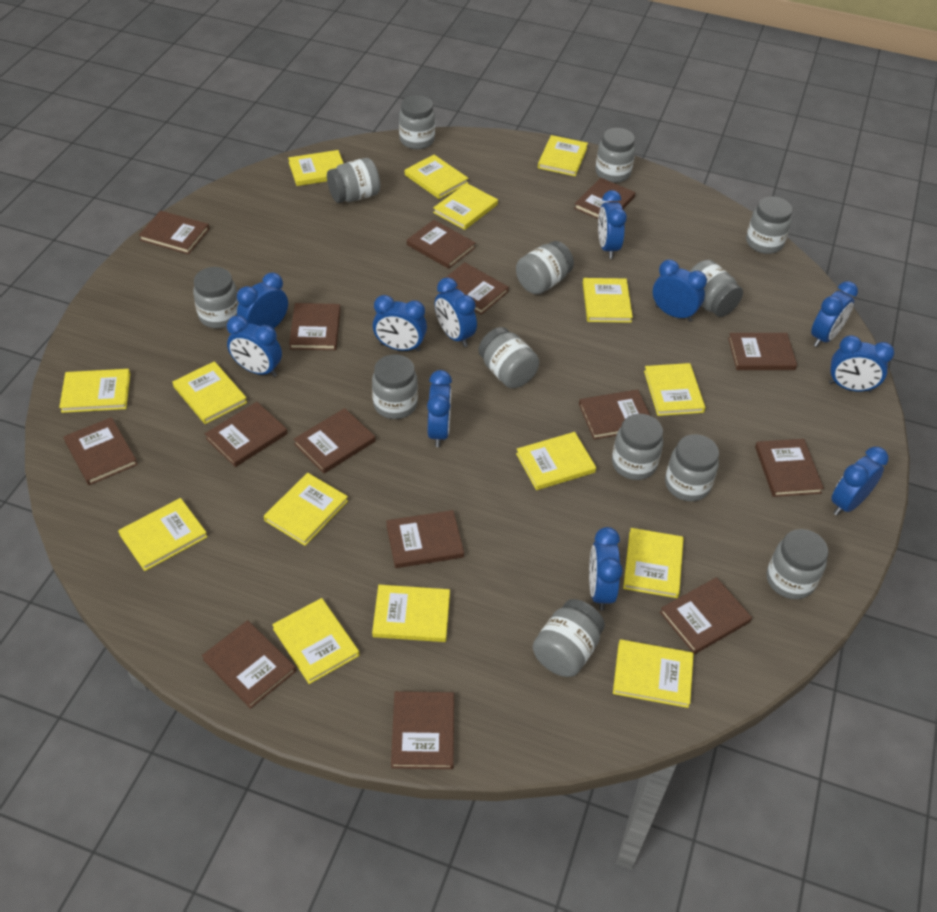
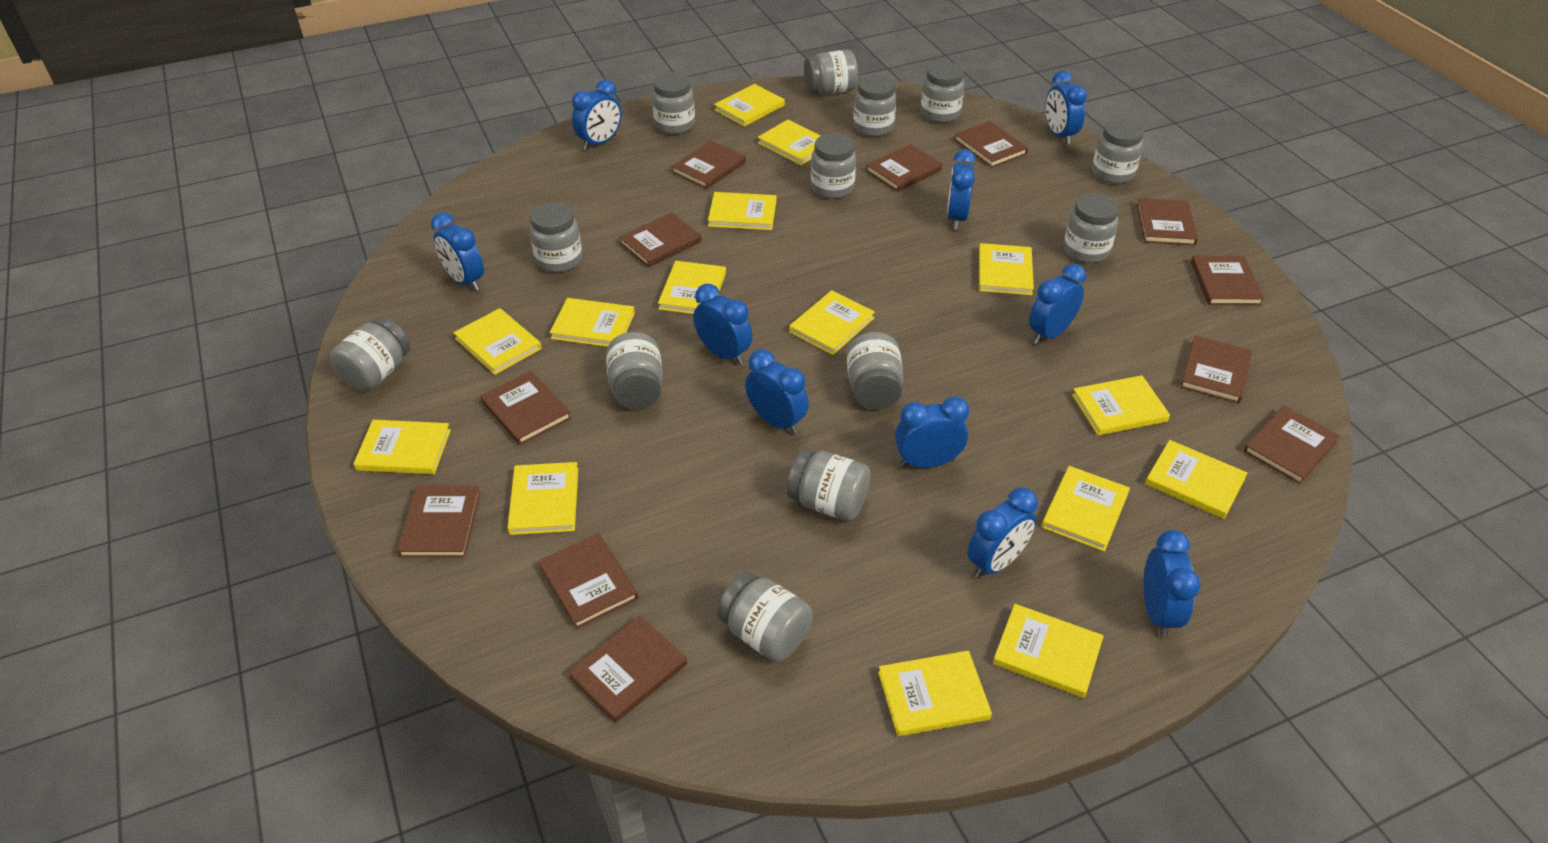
blue clock: 11 -> 10
brown book: 15 -> 12

